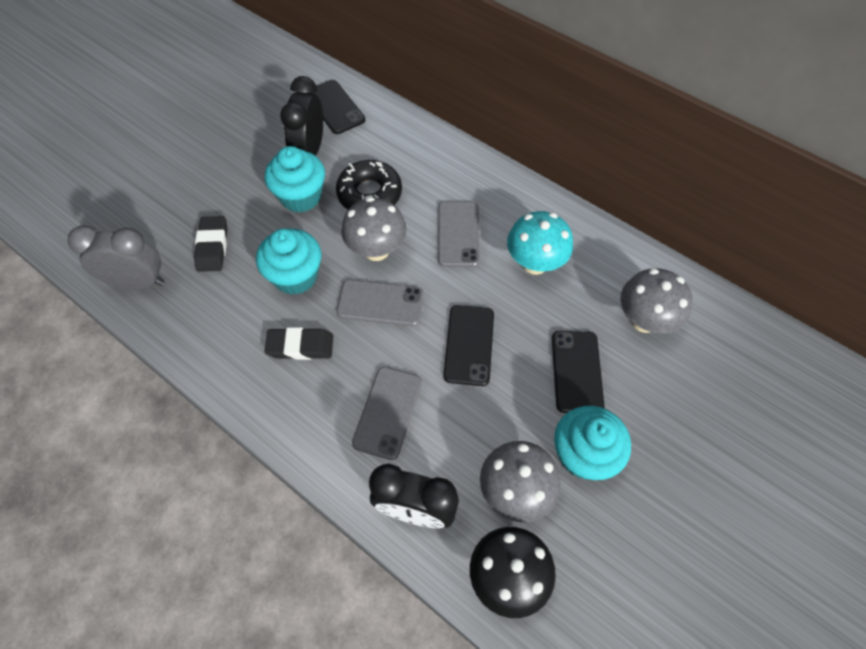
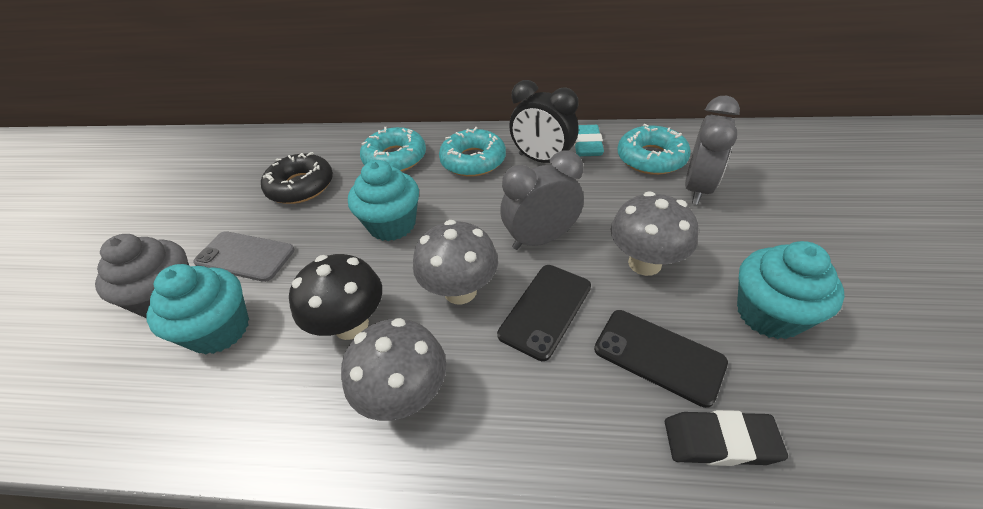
black clock: 2 -> 1
black eraser: 2 -> 1
black phone: 3 -> 2
grey clock: 1 -> 2
grey cupcake: 0 -> 1
grey phone: 3 -> 1
turquoise donut: 0 -> 3
turquoise eraser: 0 -> 1
turquoise mushroom: 1 -> 0

